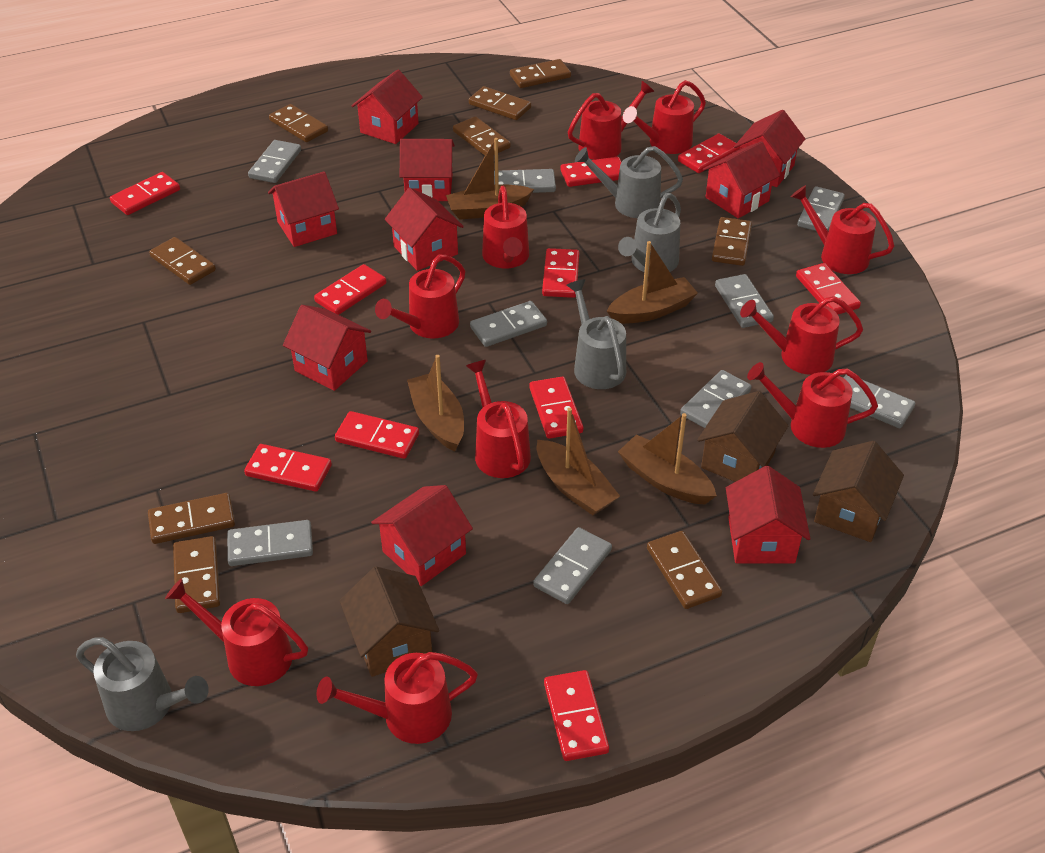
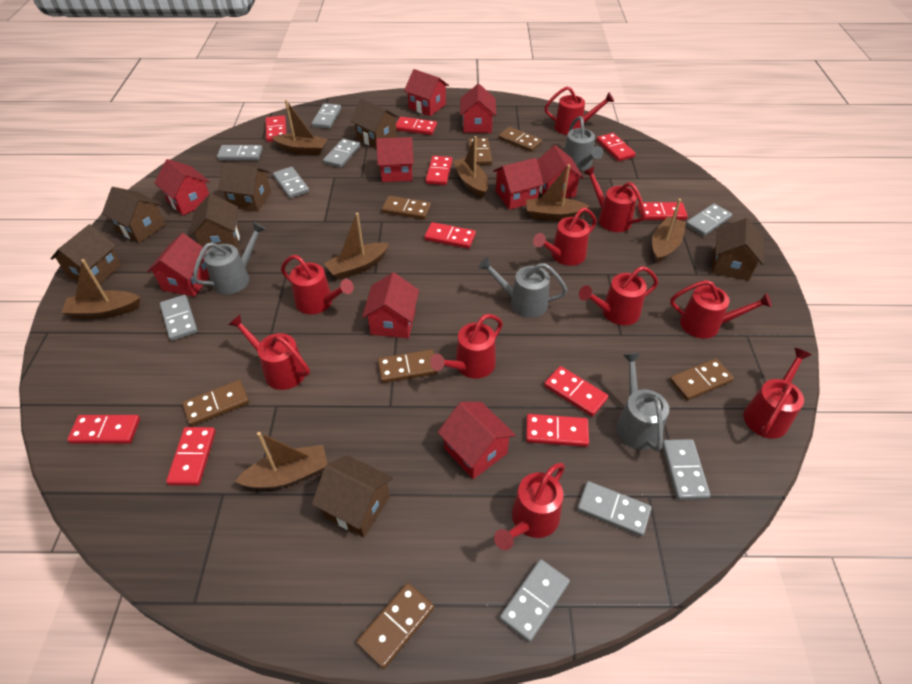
brown boat: 5 -> 7
brown domino: 9 -> 7
brown house: 3 -> 7

